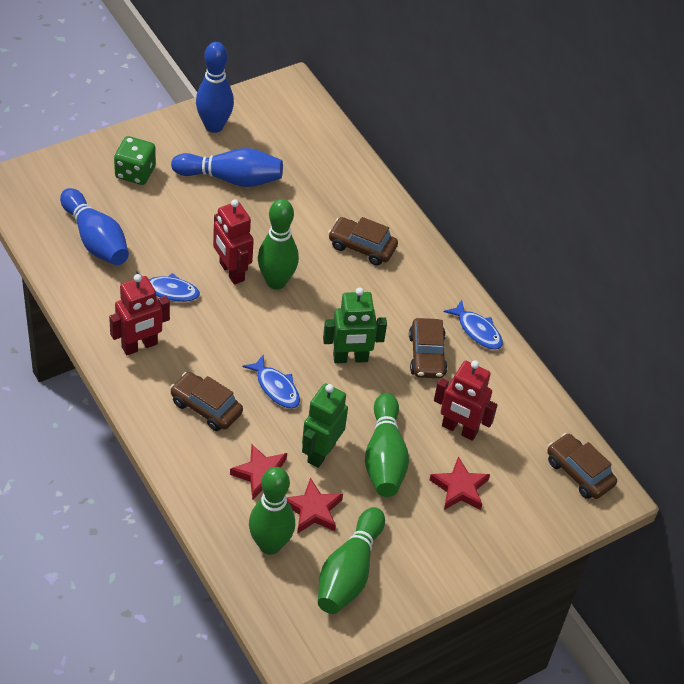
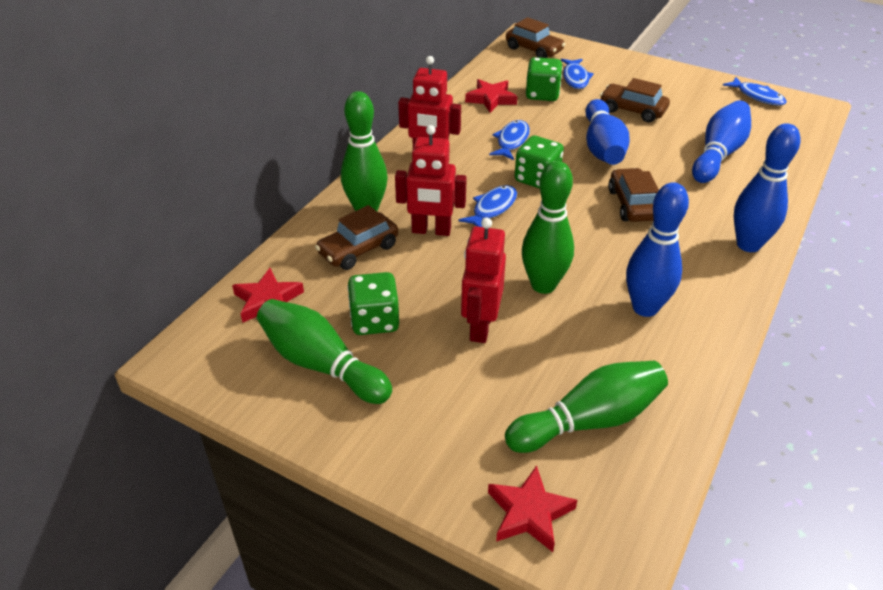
blue bowling pin: 3 -> 4
blue fish: 3 -> 4
green dice: 1 -> 3
green robot: 2 -> 0

